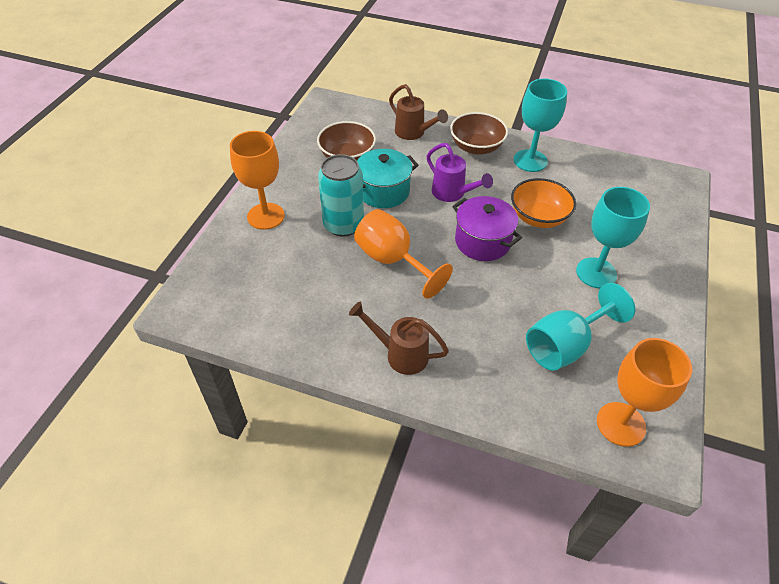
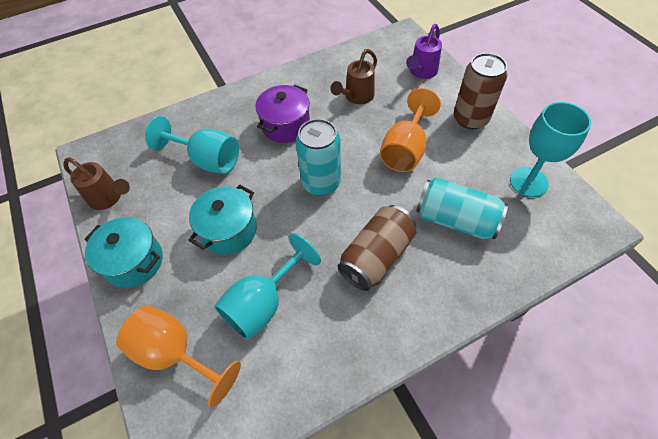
brown bowl: 2 -> 0
brown can: 0 -> 2
orange bowl: 1 -> 0
orange goblet: 3 -> 2
turquoise can: 1 -> 2
turquoise pot: 1 -> 2

